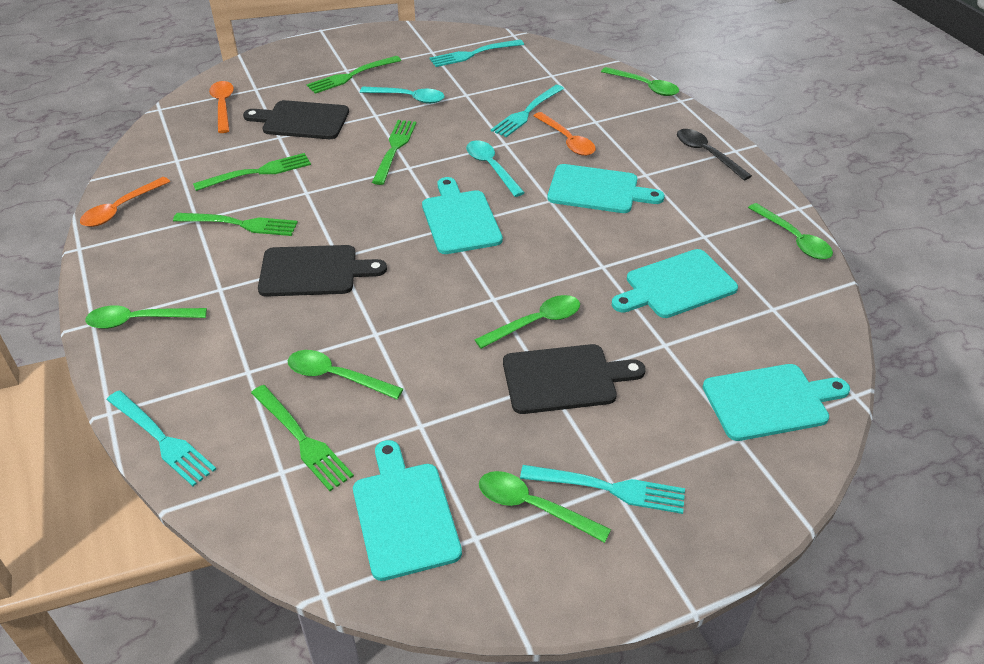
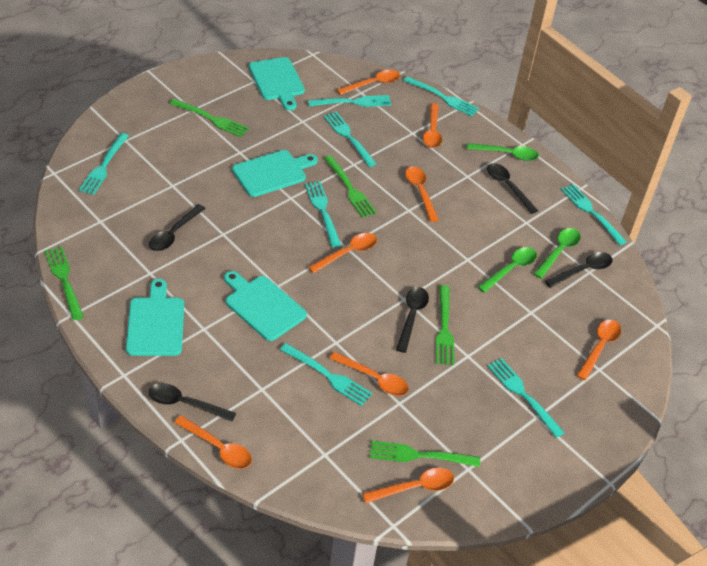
black cutting board: 3 -> 0
black spoon: 1 -> 5
green spoon: 6 -> 3
orange spoon: 3 -> 8
turquoise cutting board: 5 -> 4
turquoise fork: 4 -> 8
turquoise spoon: 2 -> 0

